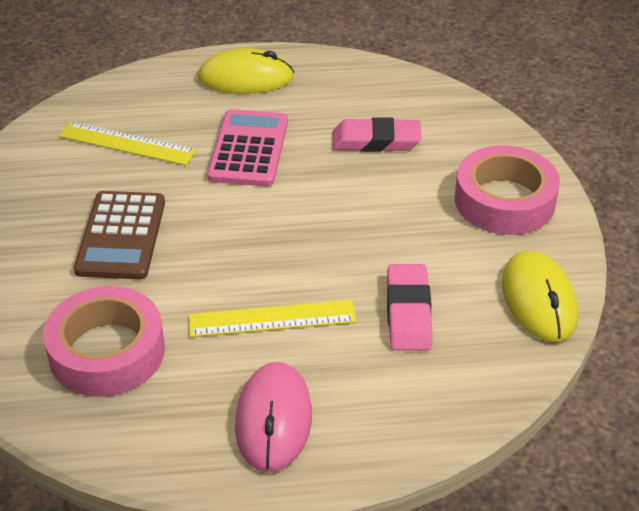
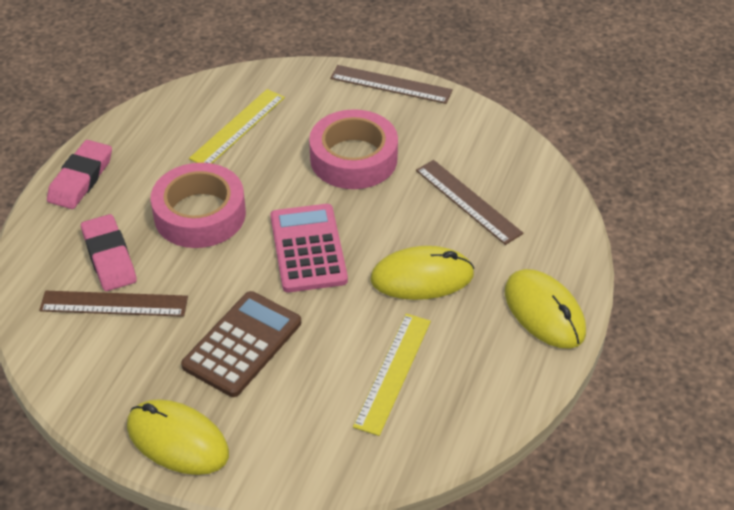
brown ruler: 0 -> 3
pink mouse: 1 -> 0
yellow mouse: 2 -> 3

